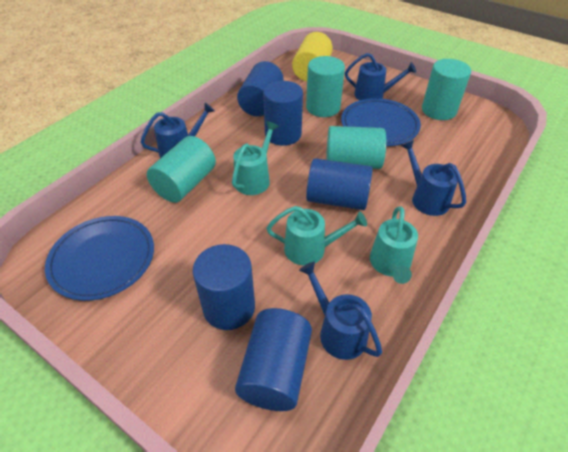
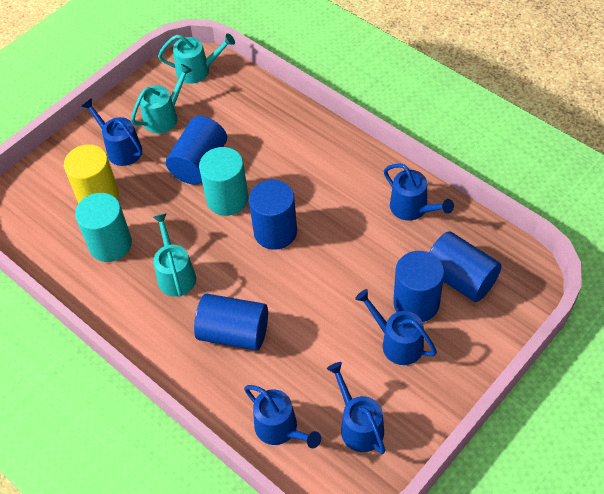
blue plate: 2 -> 0
blue watering can: 4 -> 5
turquoise cylinder: 4 -> 2

